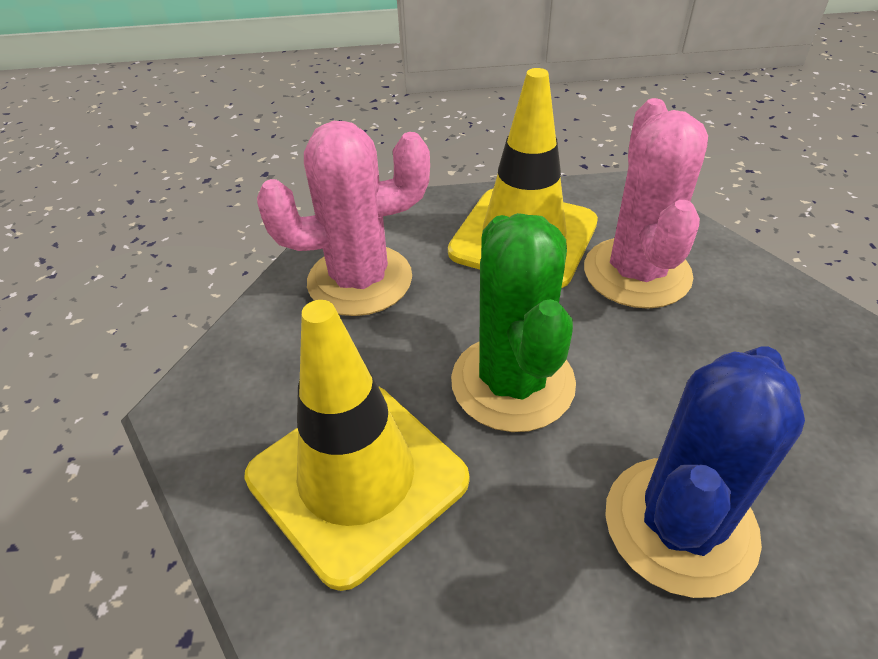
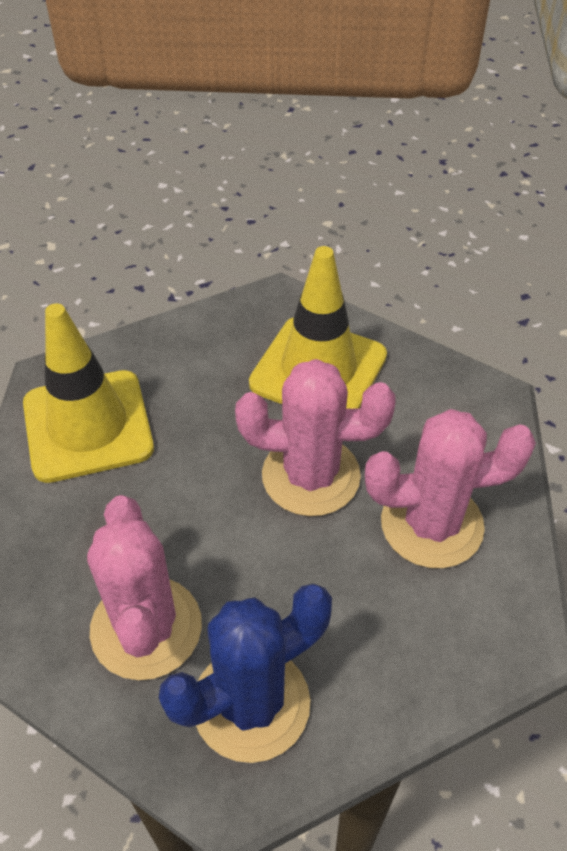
green cactus: 1 -> 0
pink cactus: 2 -> 3

